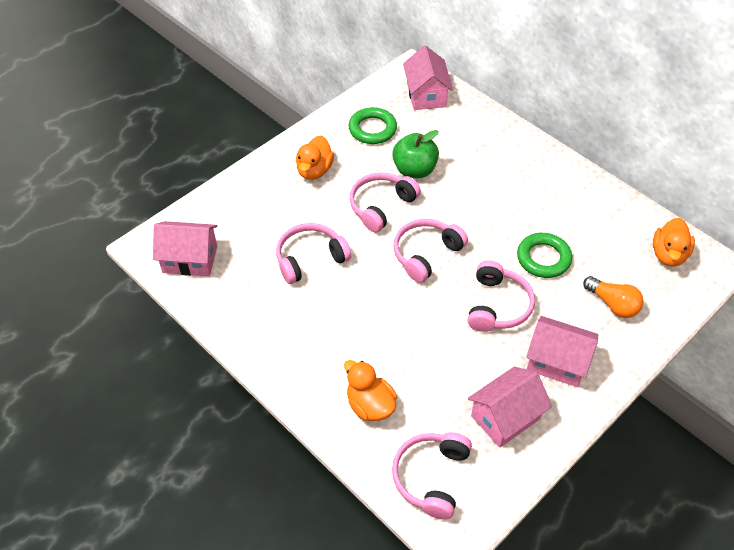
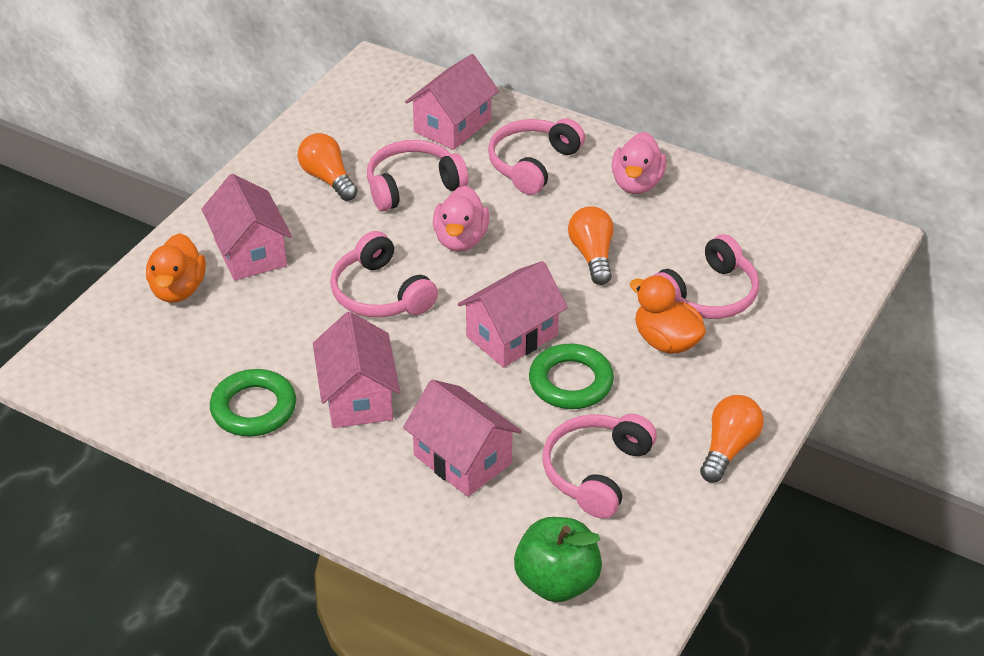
orange duck: 3 -> 2
orange light bulb: 1 -> 3
pink duck: 0 -> 2
pink house: 4 -> 5

